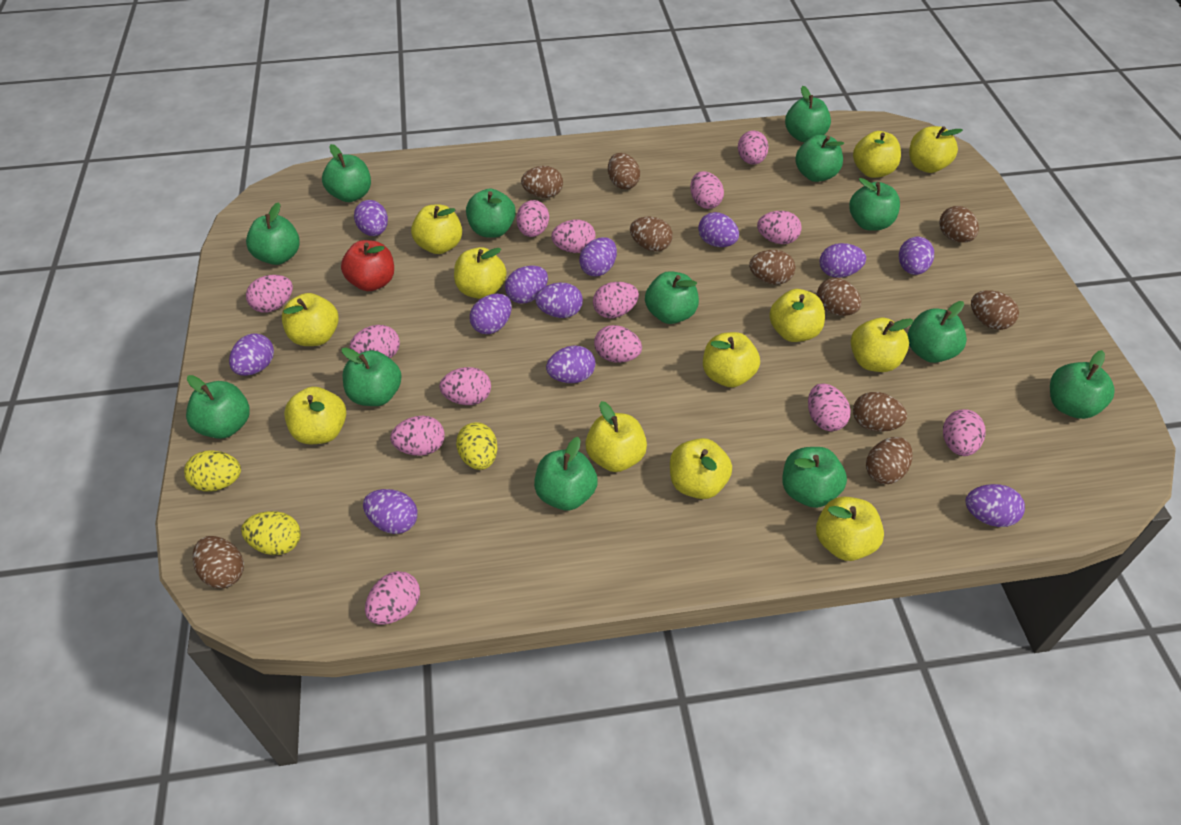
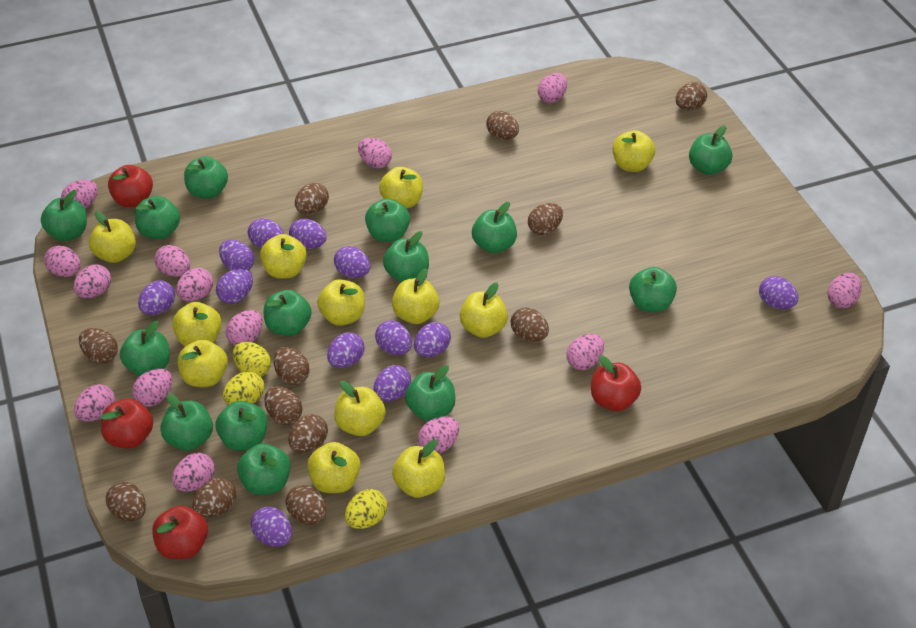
brown egg: 10 -> 12
green apple: 13 -> 14
red apple: 1 -> 4

